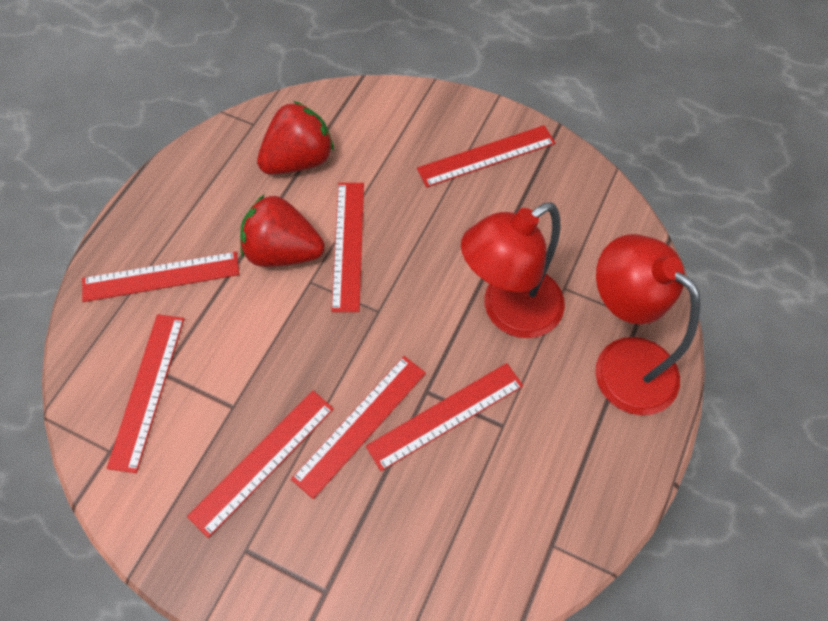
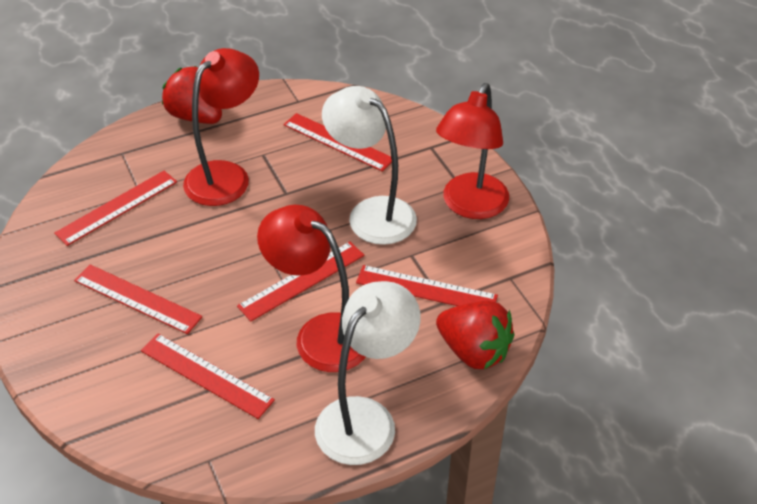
red lamp: 2 -> 3
red ruler: 7 -> 6
white lamp: 0 -> 2

